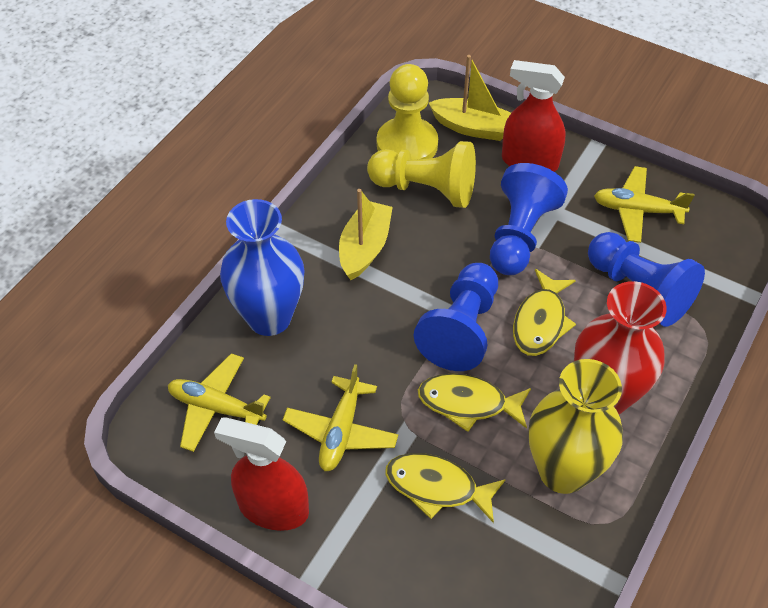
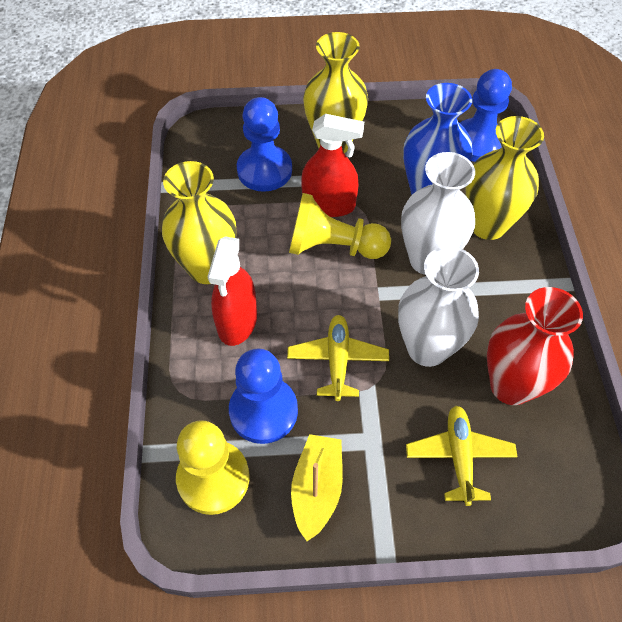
white vase: 0 -> 2
yellow boat: 2 -> 1
yellow fish: 3 -> 0
yellow plane: 3 -> 2
yellow vase: 1 -> 3

